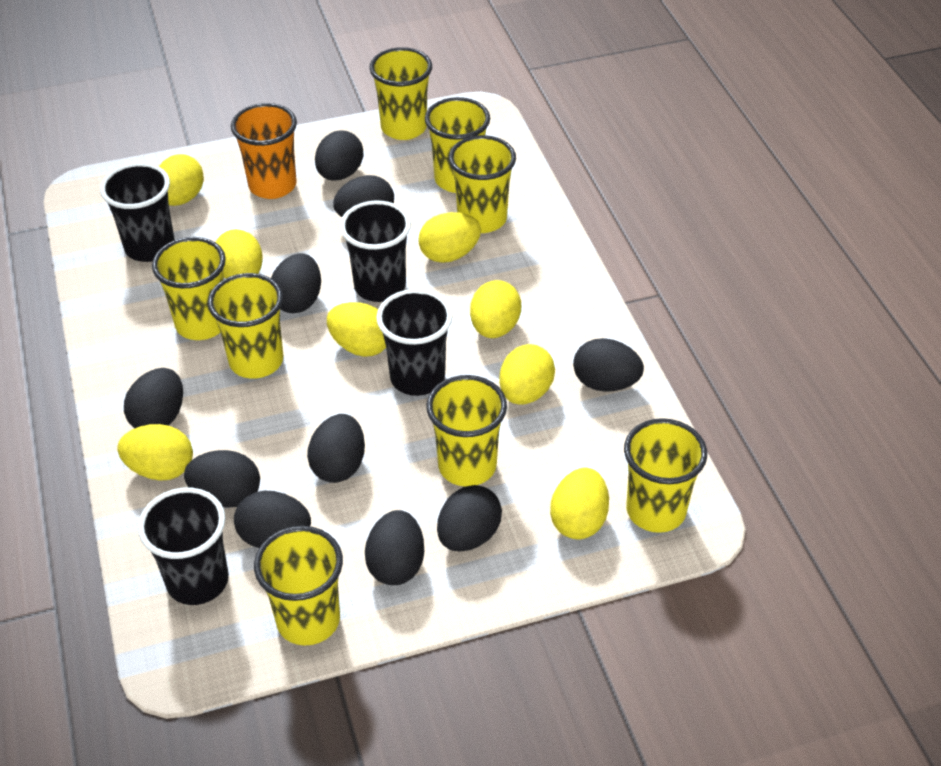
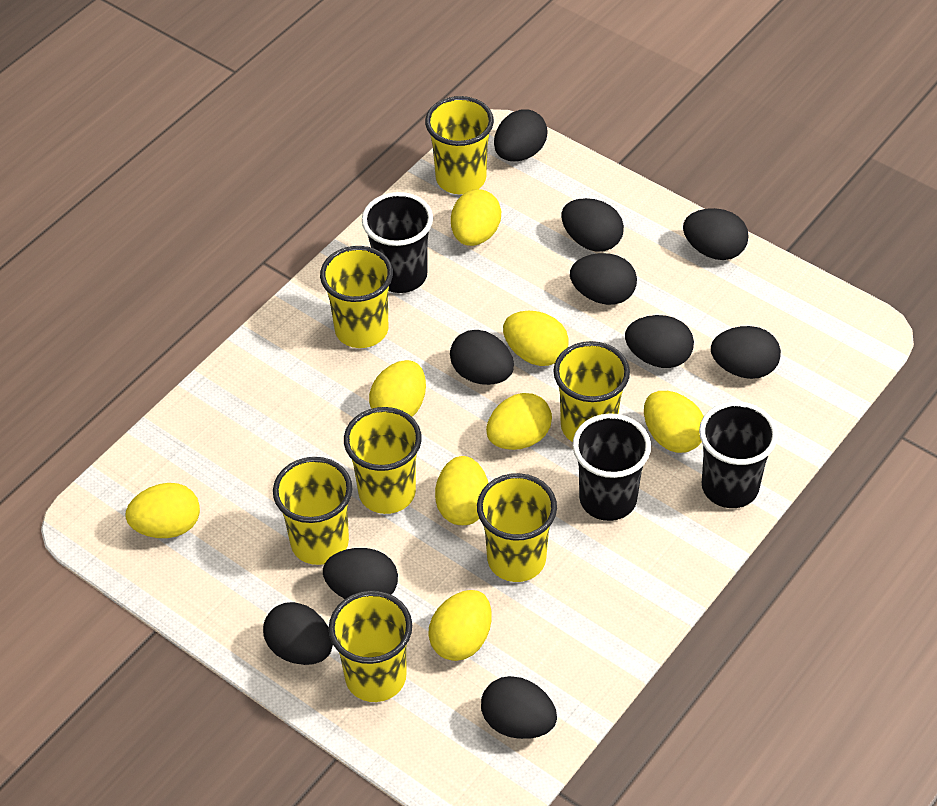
black cup: 4 -> 3
orange cup: 1 -> 0
yellow cup: 8 -> 7

